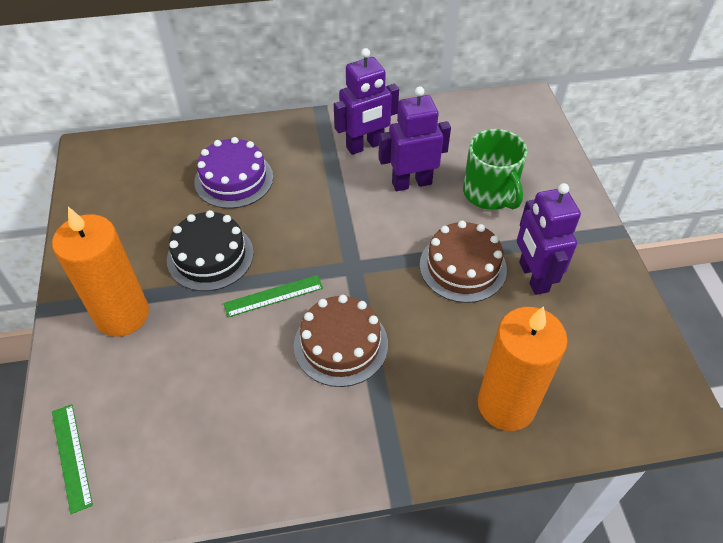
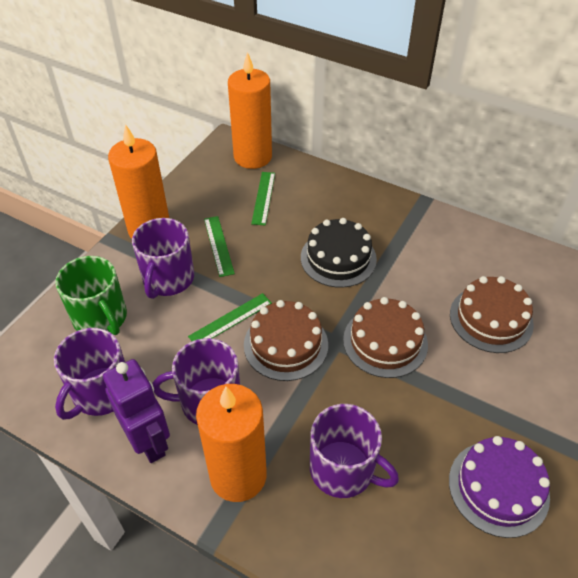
brown cake: 2 -> 3
green ruler: 2 -> 3
orange candle: 2 -> 3
purple mug: 0 -> 4
purple robot: 3 -> 1

